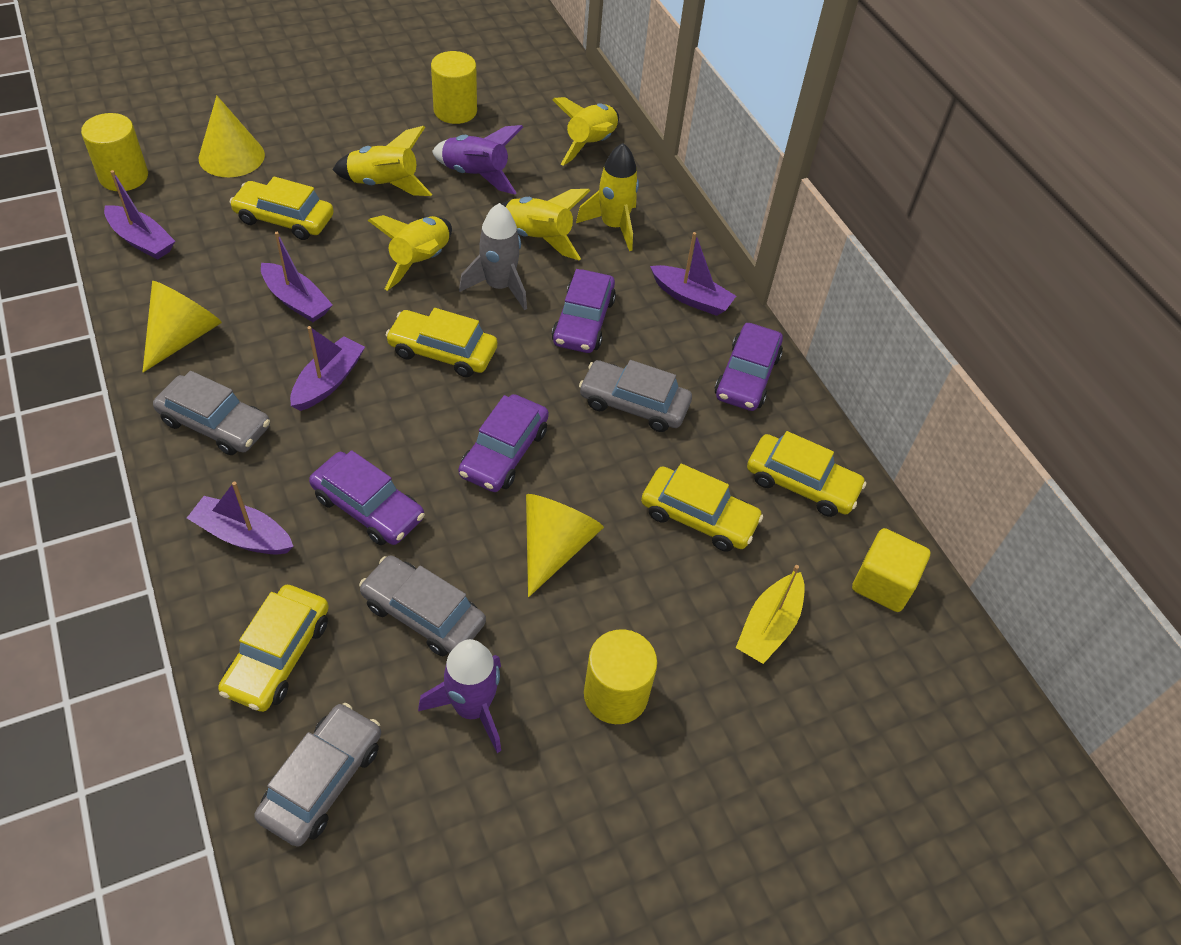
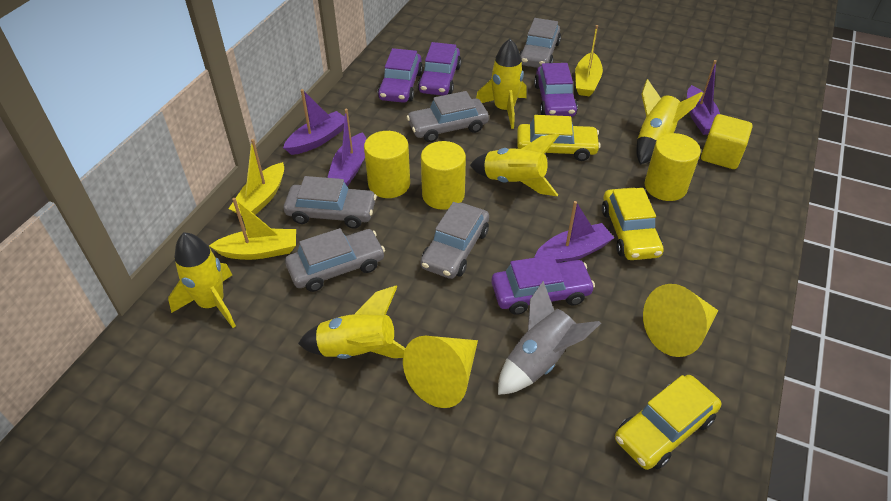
grey car: 4 -> 5
purple boat: 5 -> 4
purple rocket: 2 -> 0
yellow boat: 1 -> 3
yellow car: 5 -> 3
yellow cone: 3 -> 2

